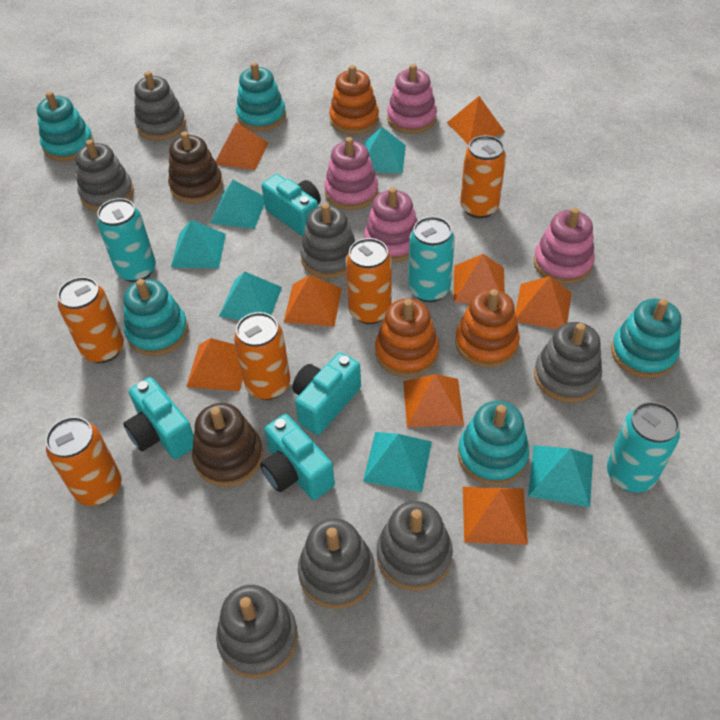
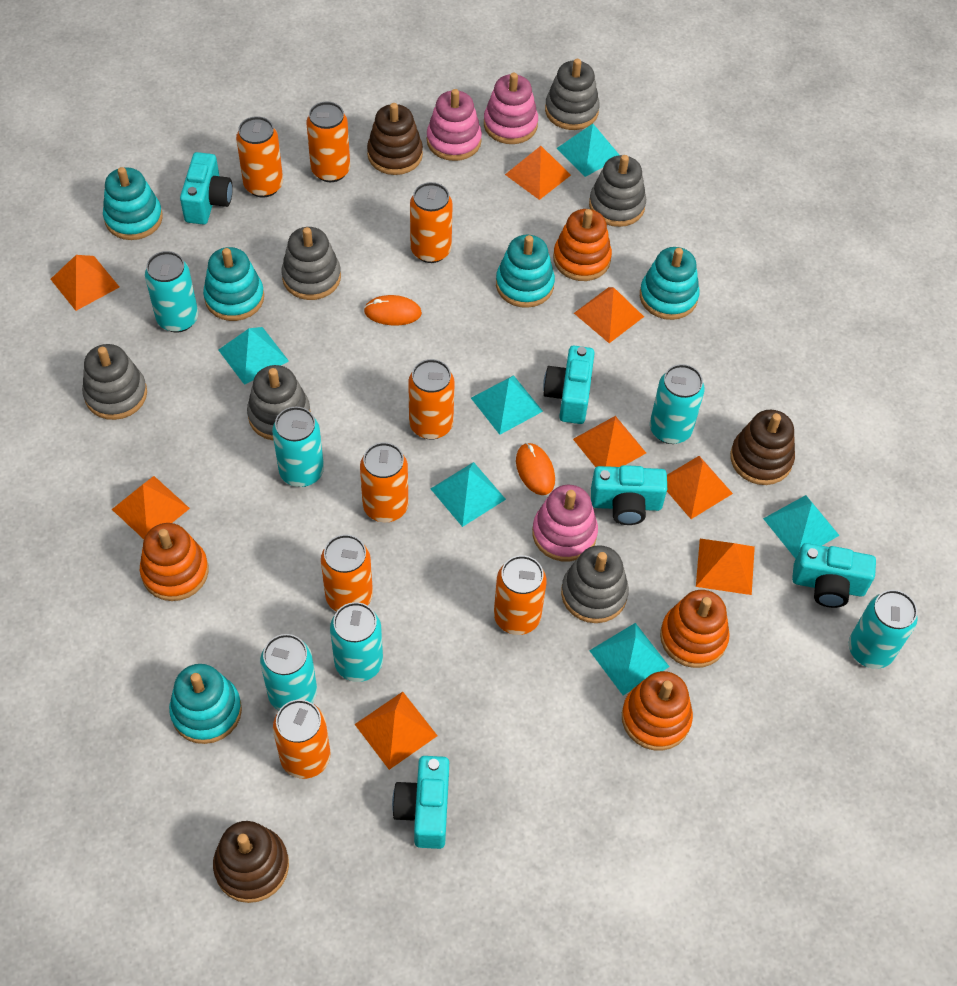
brown stacking toy: 2 -> 3
grey stacking toy: 7 -> 6
orange can: 5 -> 8
orange mouse: 0 -> 2
orange stacking toy: 3 -> 4
pink stacking toy: 4 -> 3
turquoise camera: 4 -> 5
turquoise can: 3 -> 6

